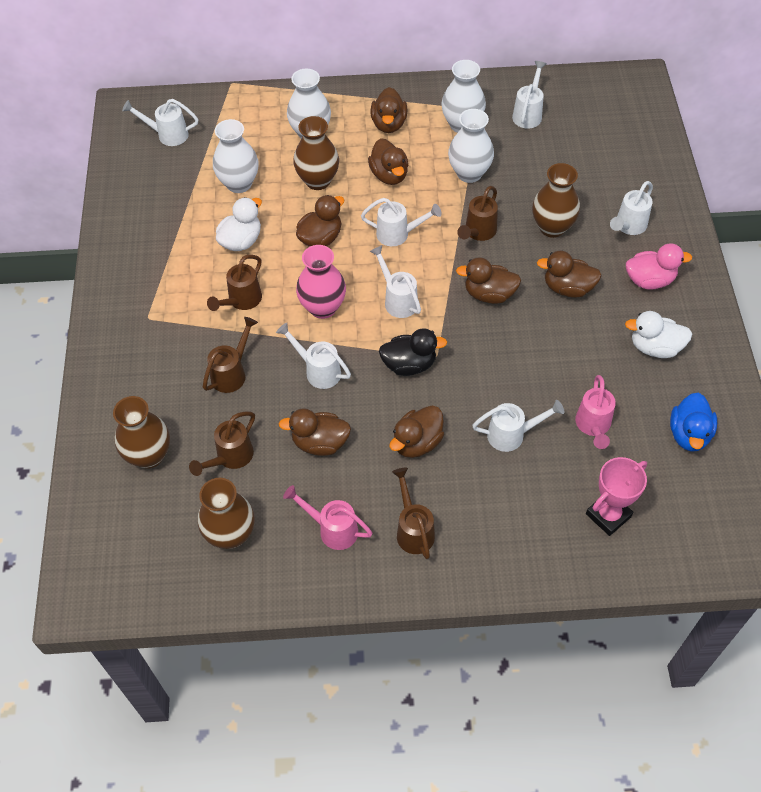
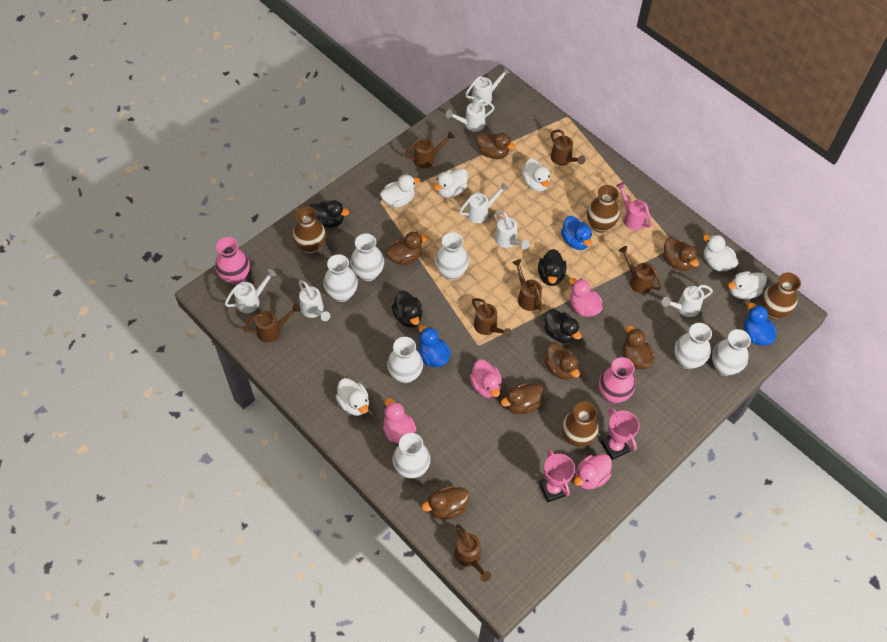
black duck: 1 -> 4
blue duck: 1 -> 3
brown watering can: 5 -> 7
pink duck: 1 -> 4
pink trophy: 1 -> 2
pink vase: 1 -> 2
pink watering can: 2 -> 1
white duck: 2 -> 6
white vase: 4 -> 7

